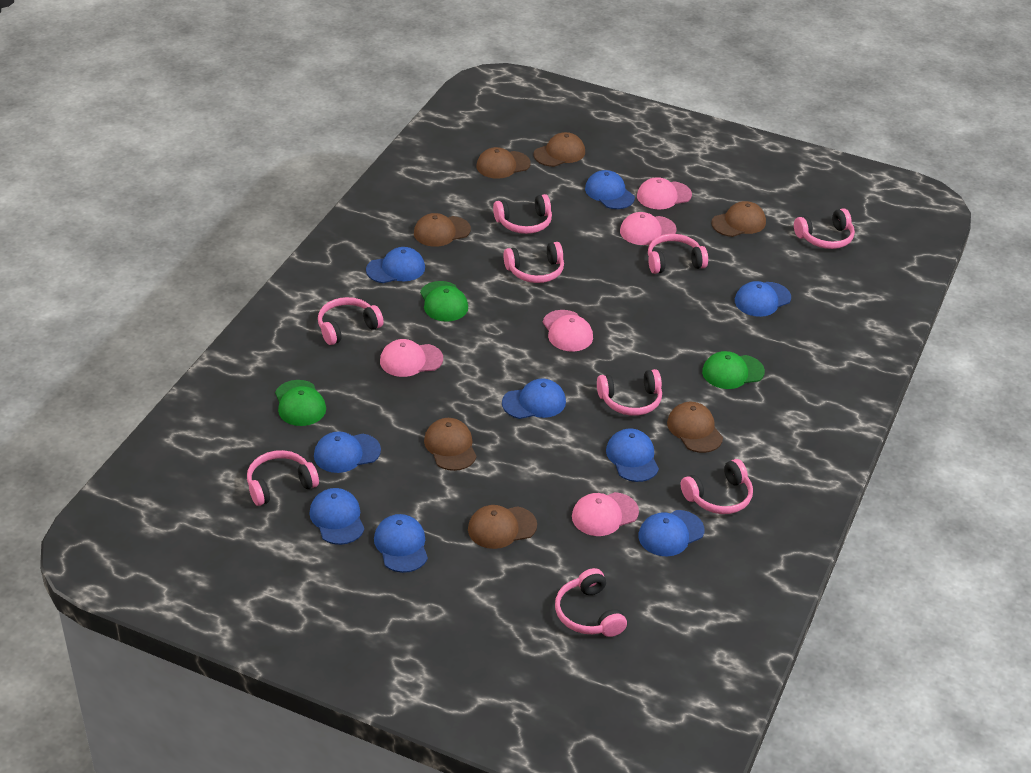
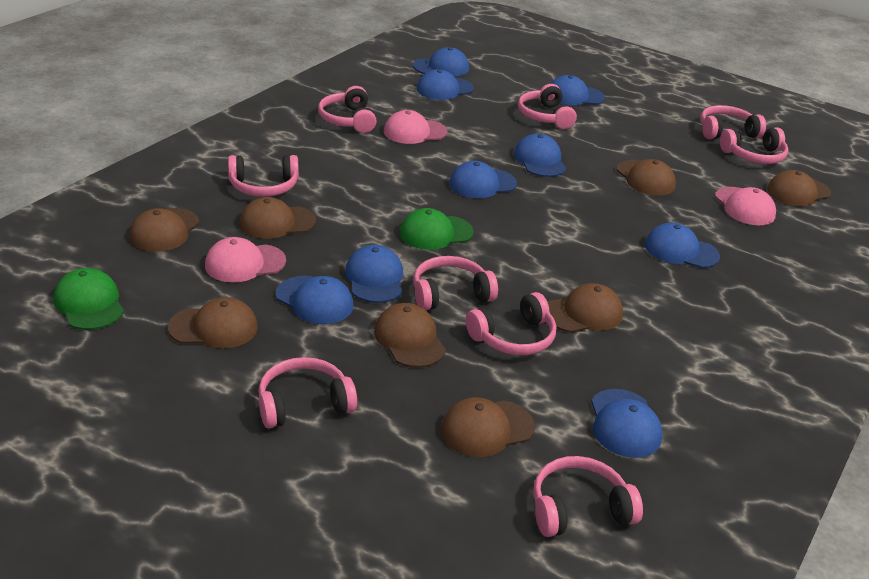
brown cap: 7 -> 8
green cap: 3 -> 2
pink cap: 5 -> 3

